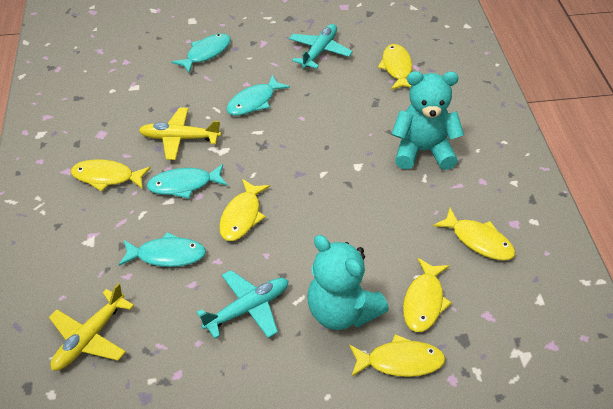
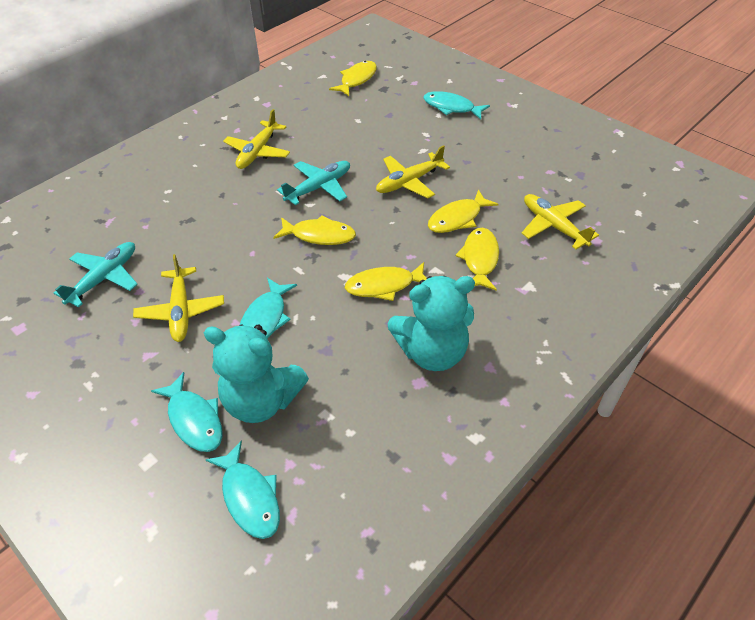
yellow fish: 6 -> 5
yellow plane: 2 -> 4

